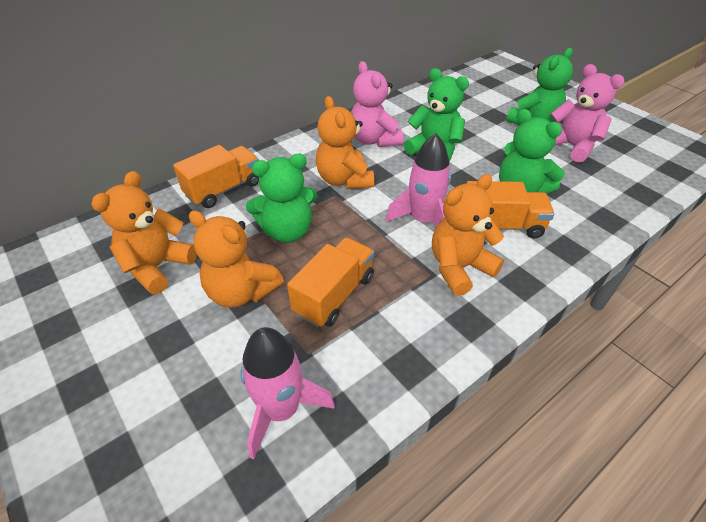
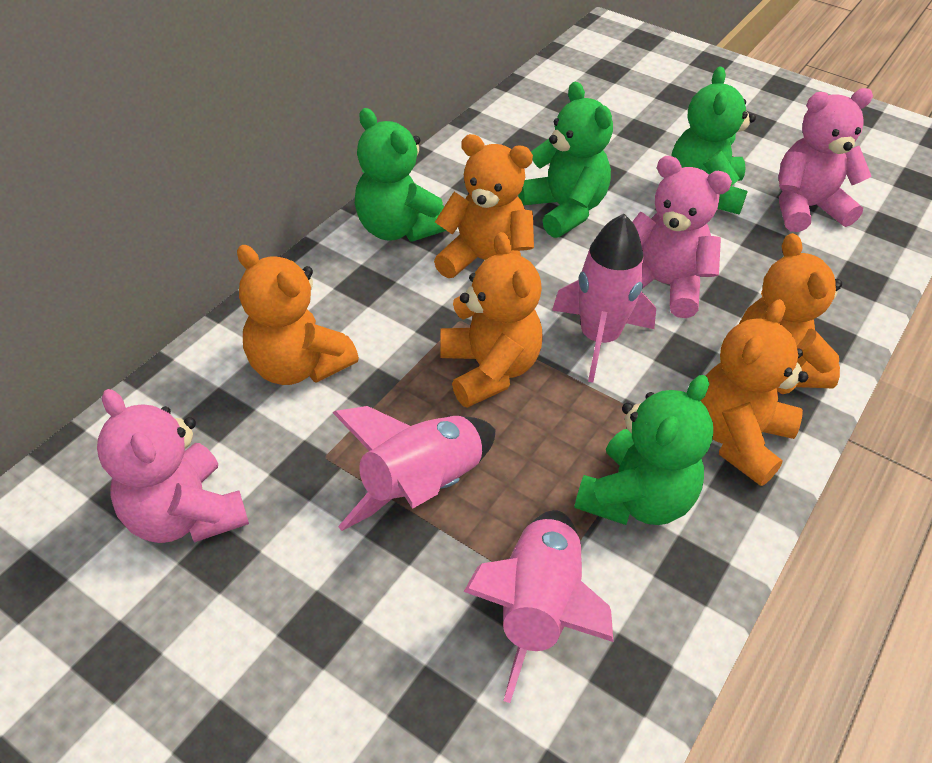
orange teddy bear: 4 -> 5
orange truck: 3 -> 0
pink rocket: 2 -> 3
pink teddy bear: 2 -> 3

